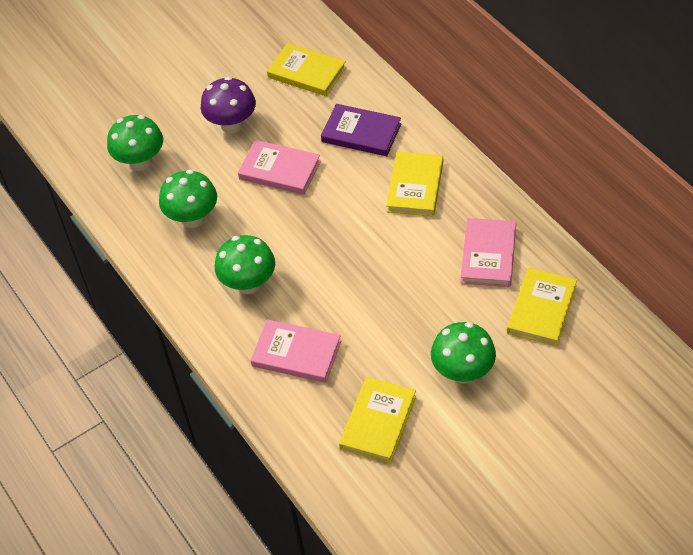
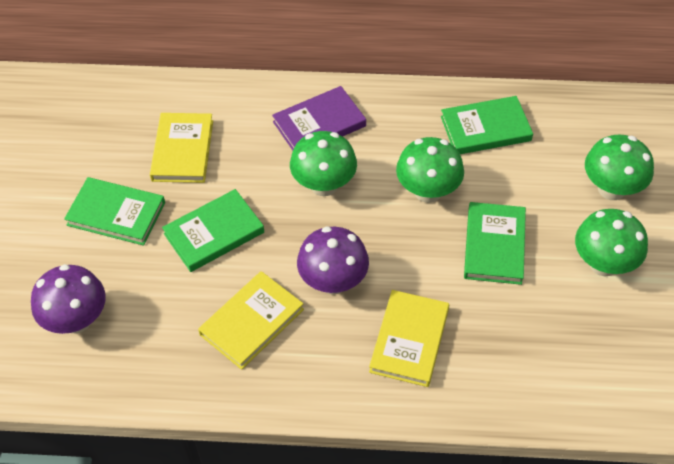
green book: 0 -> 4
pink book: 3 -> 0
purple mushroom: 1 -> 2
yellow book: 4 -> 3

